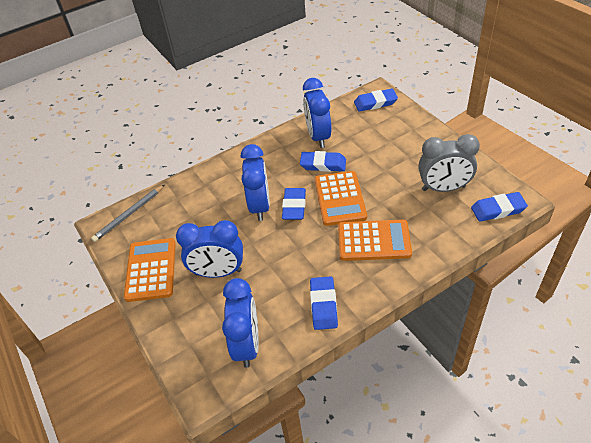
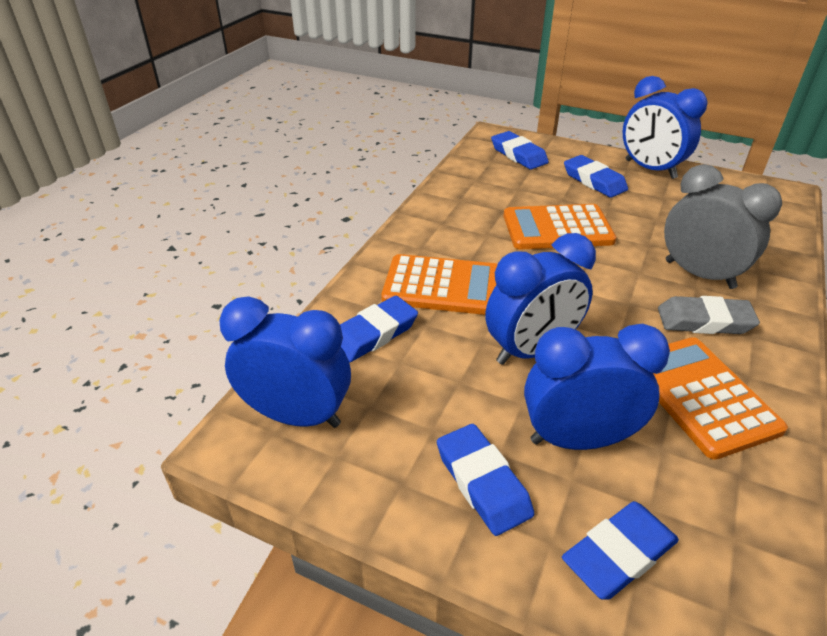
grey eraser: 0 -> 1
grey pencil: 1 -> 0

